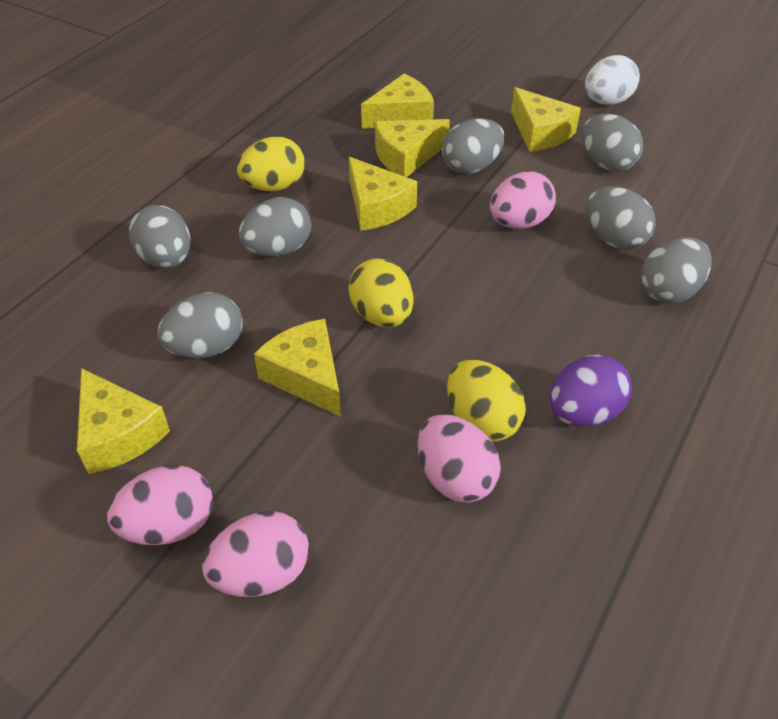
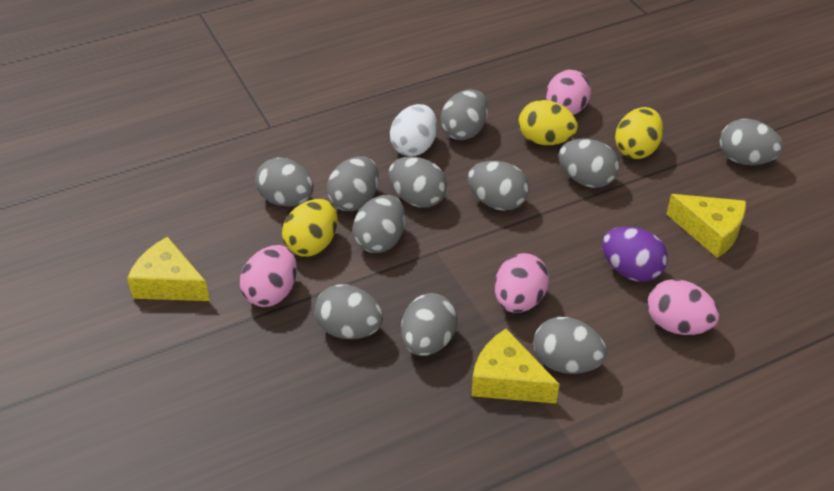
grey egg: 7 -> 11
yellow cheese: 6 -> 3

